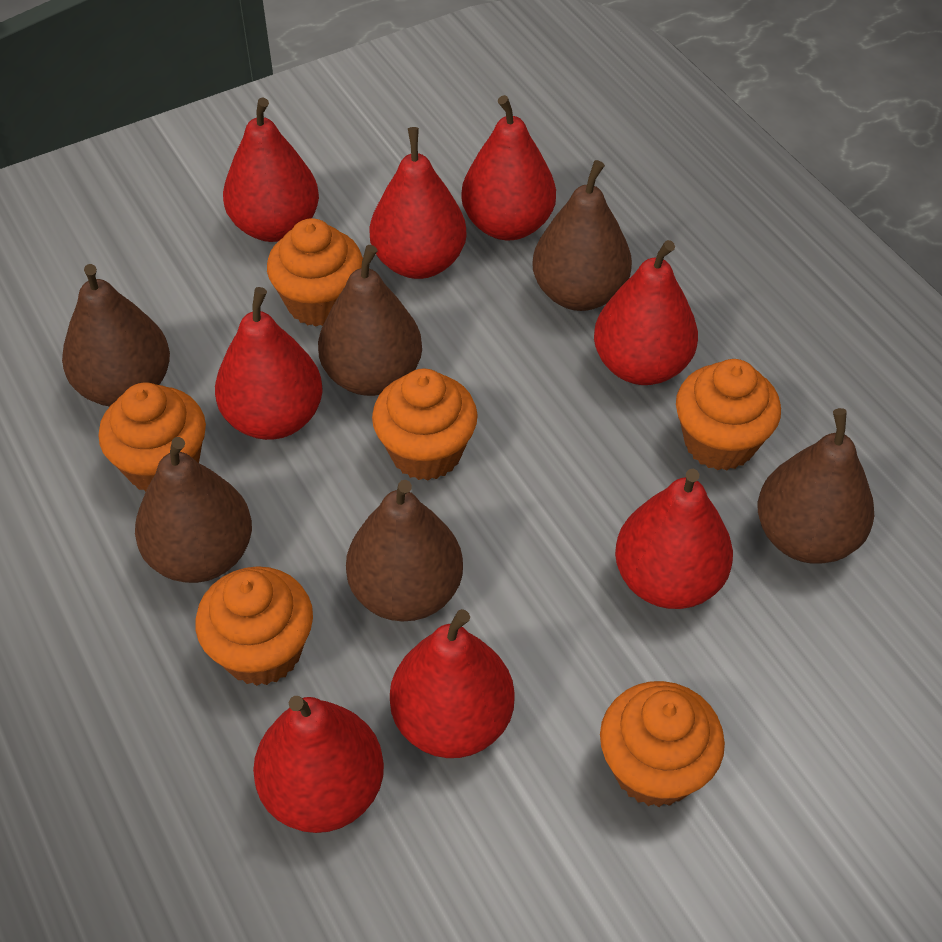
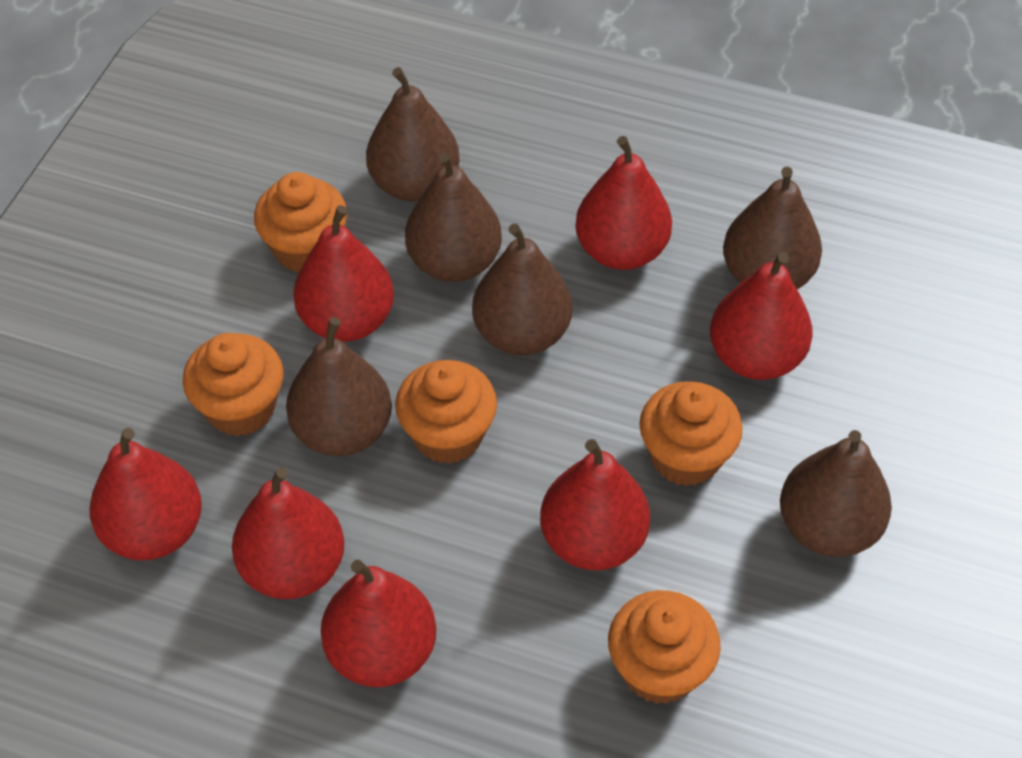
orange cupcake: 6 -> 5
red pear: 8 -> 7

